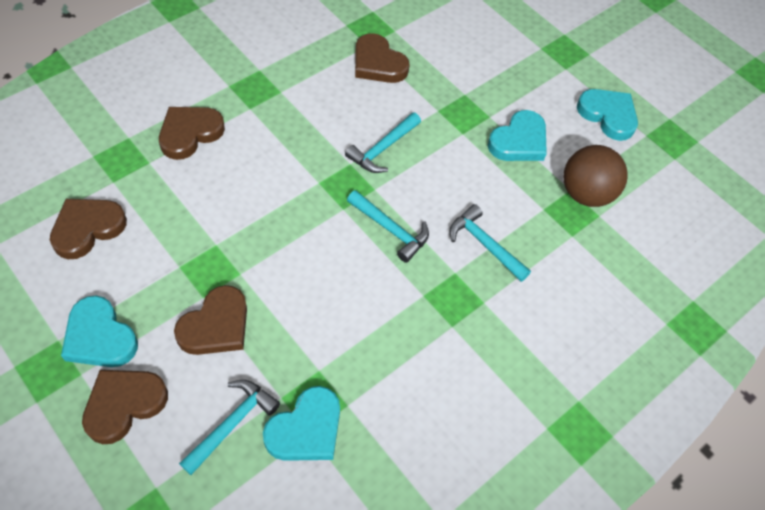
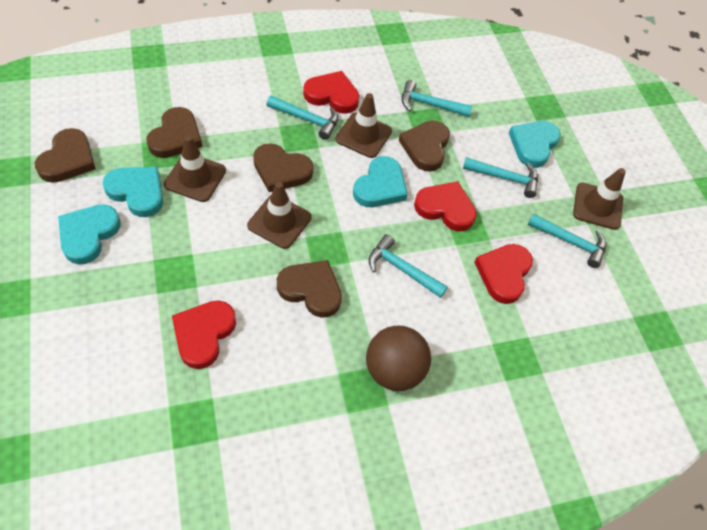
brown traffic cone: 0 -> 4
red heart: 0 -> 4
turquoise hammer: 4 -> 5

